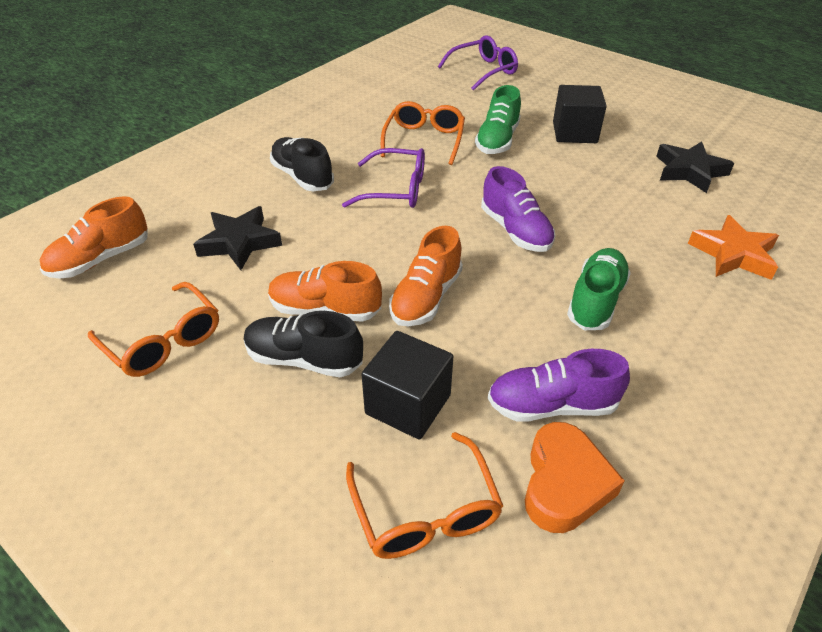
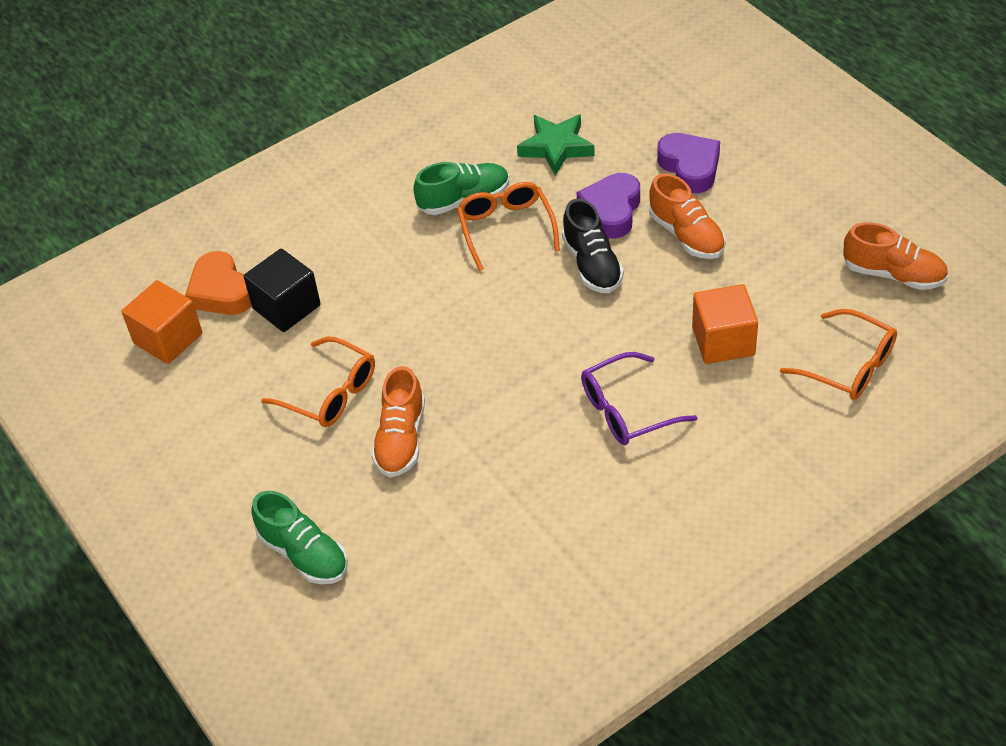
black cube: 2 -> 1
black shoe: 2 -> 1
black star: 2 -> 0
green star: 0 -> 1
orange cube: 0 -> 2
orange star: 1 -> 0
purple glasses: 2 -> 1
purple heart: 0 -> 2
purple shoe: 2 -> 0

